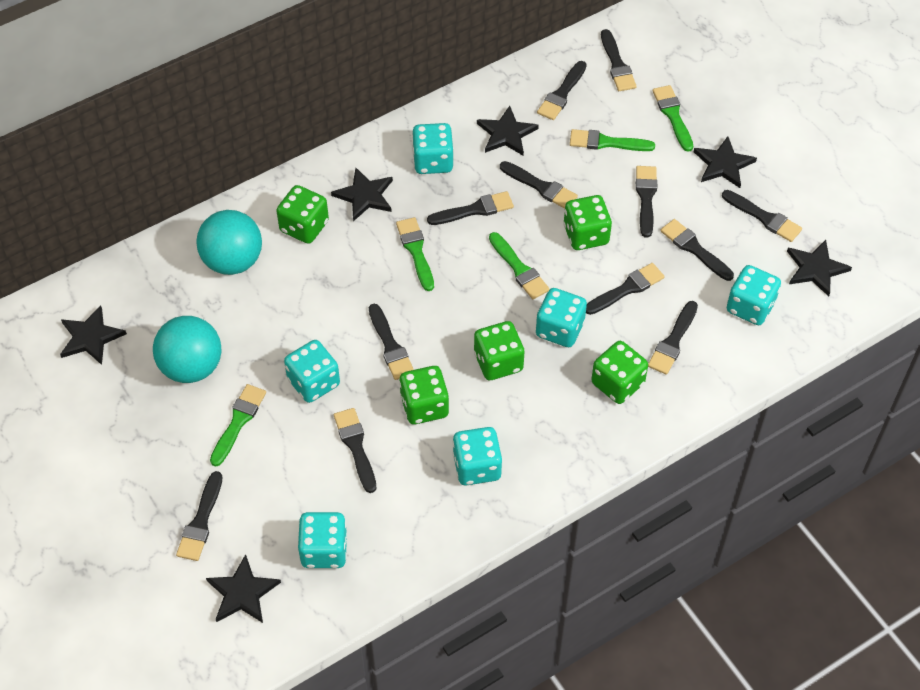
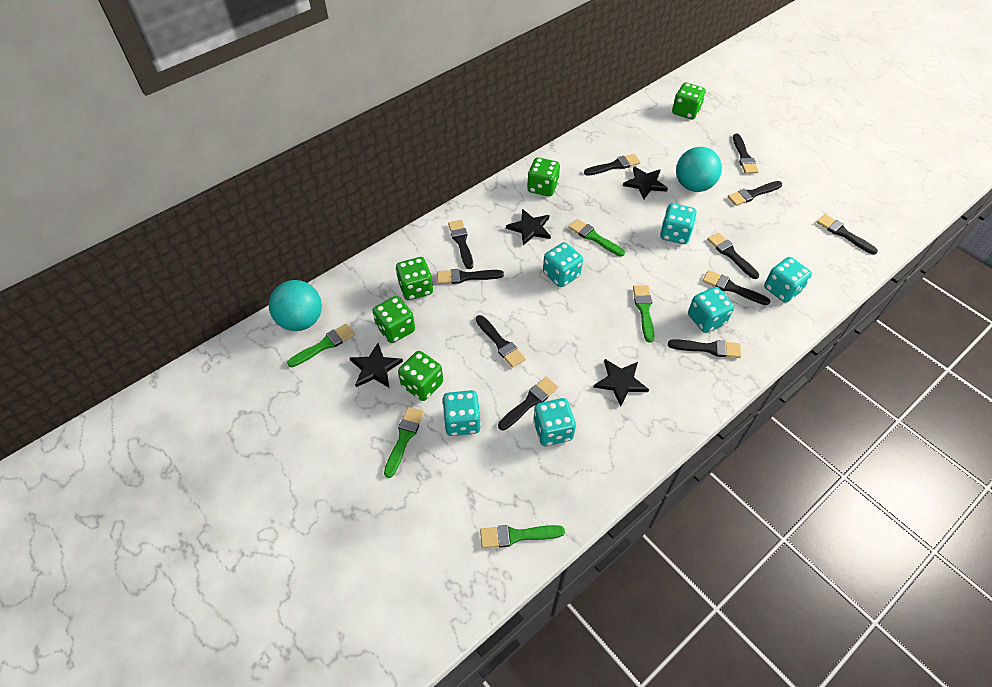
black brush: 12 -> 11
black star: 6 -> 4

